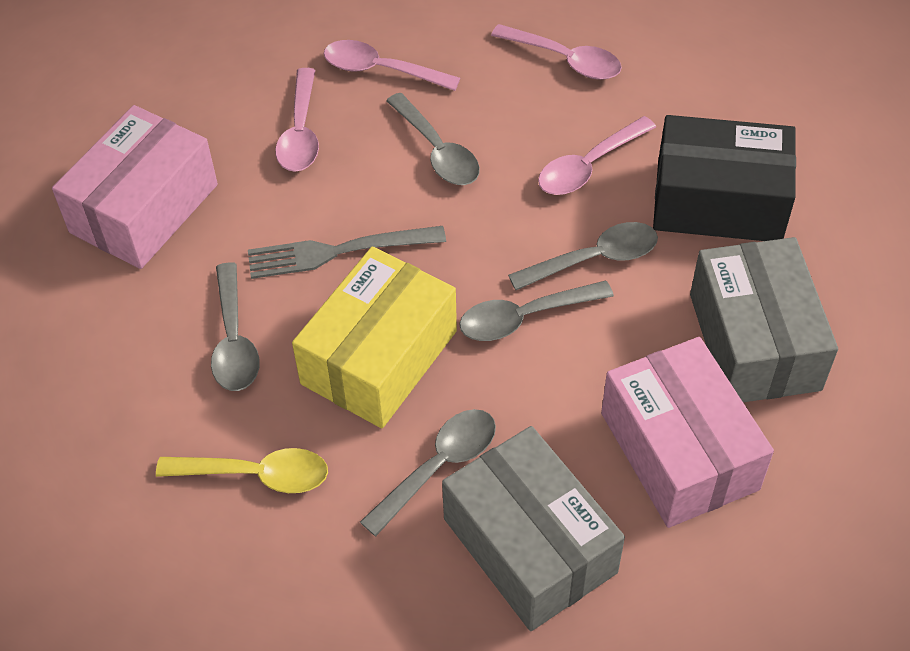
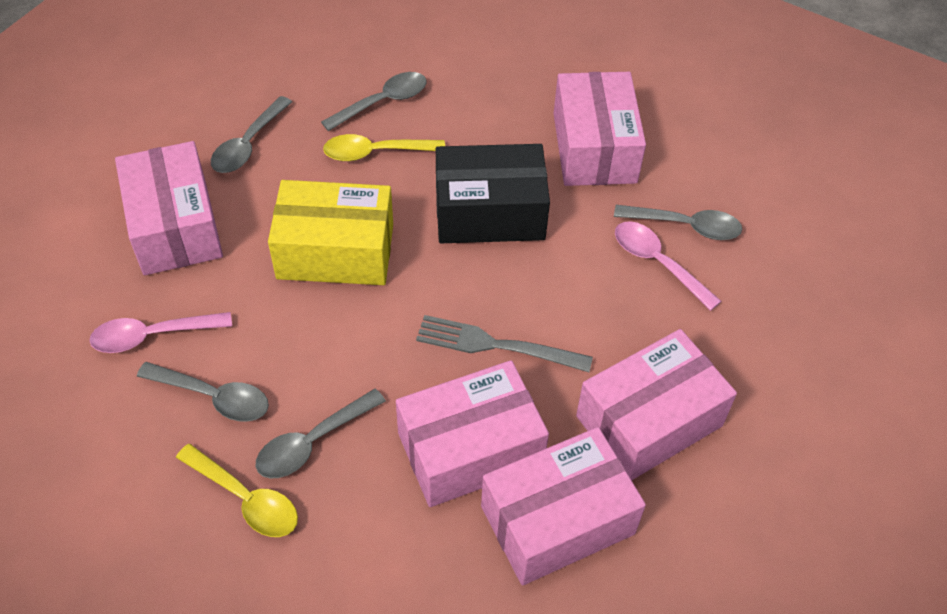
grey box: 2 -> 0
pink box: 2 -> 5
pink spoon: 4 -> 2
yellow spoon: 1 -> 2

